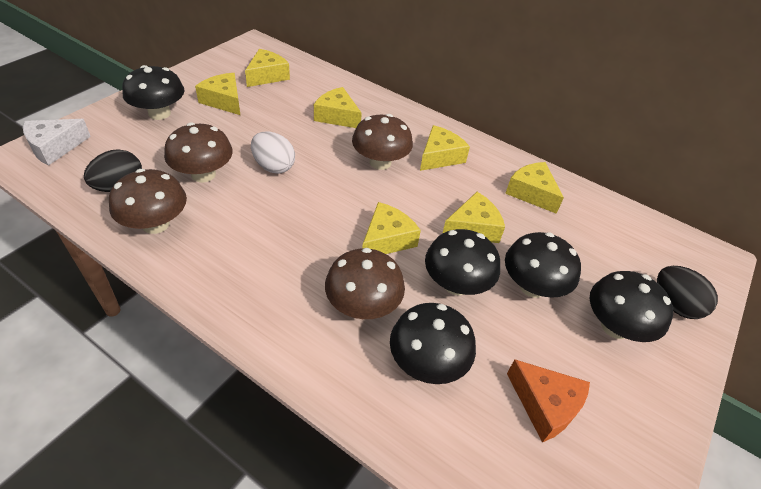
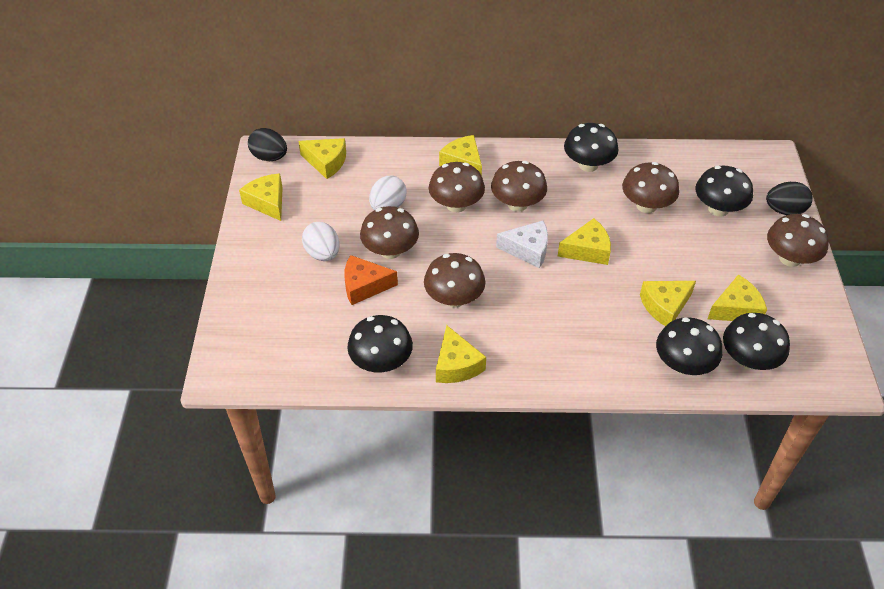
brown mushroom: 4 -> 6
white egg: 1 -> 2

